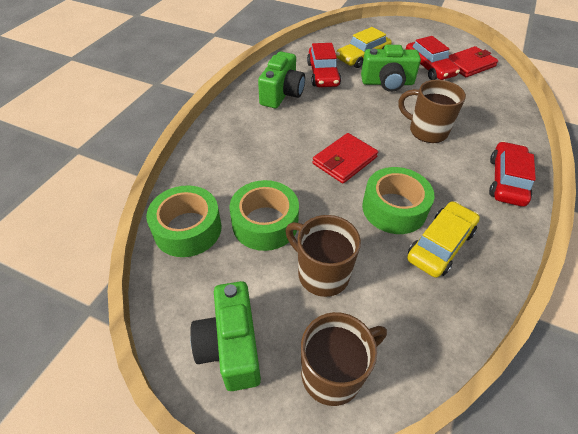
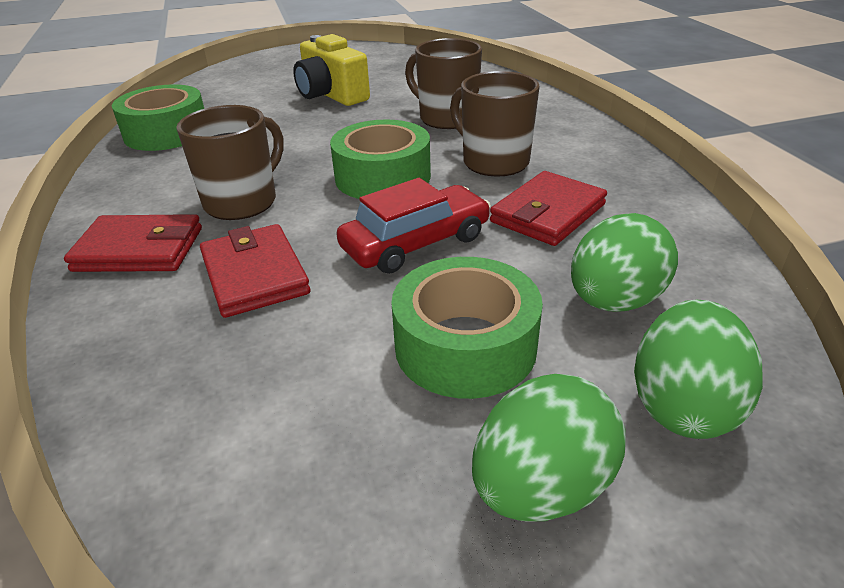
green camera: 3 -> 0
green egg: 0 -> 3
red car: 3 -> 1
red wallet: 2 -> 3
yellow camera: 0 -> 1
yellow car: 2 -> 0

